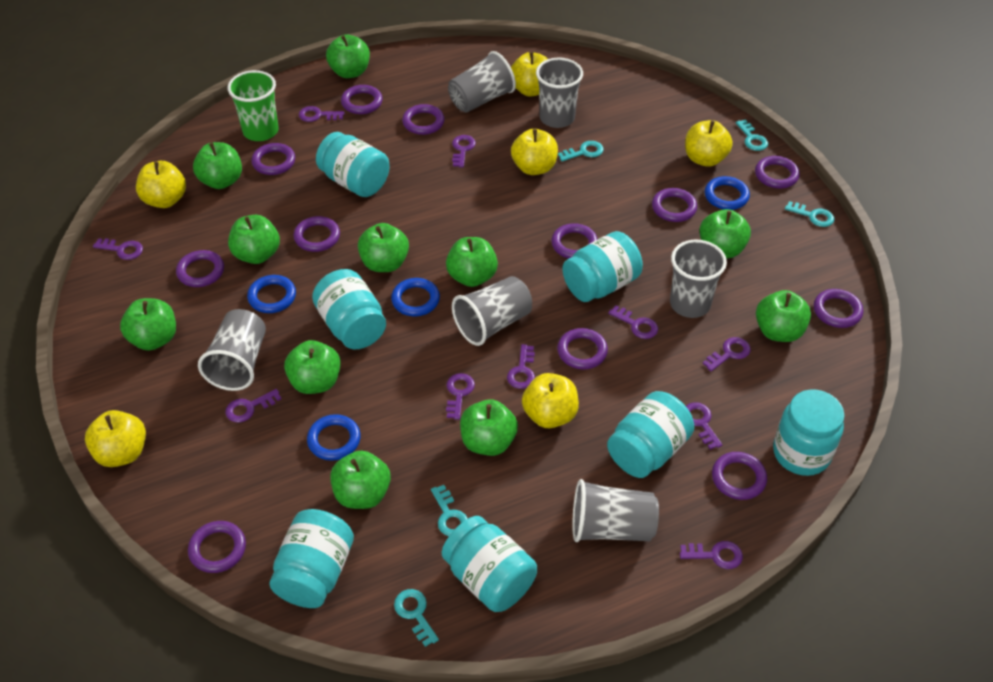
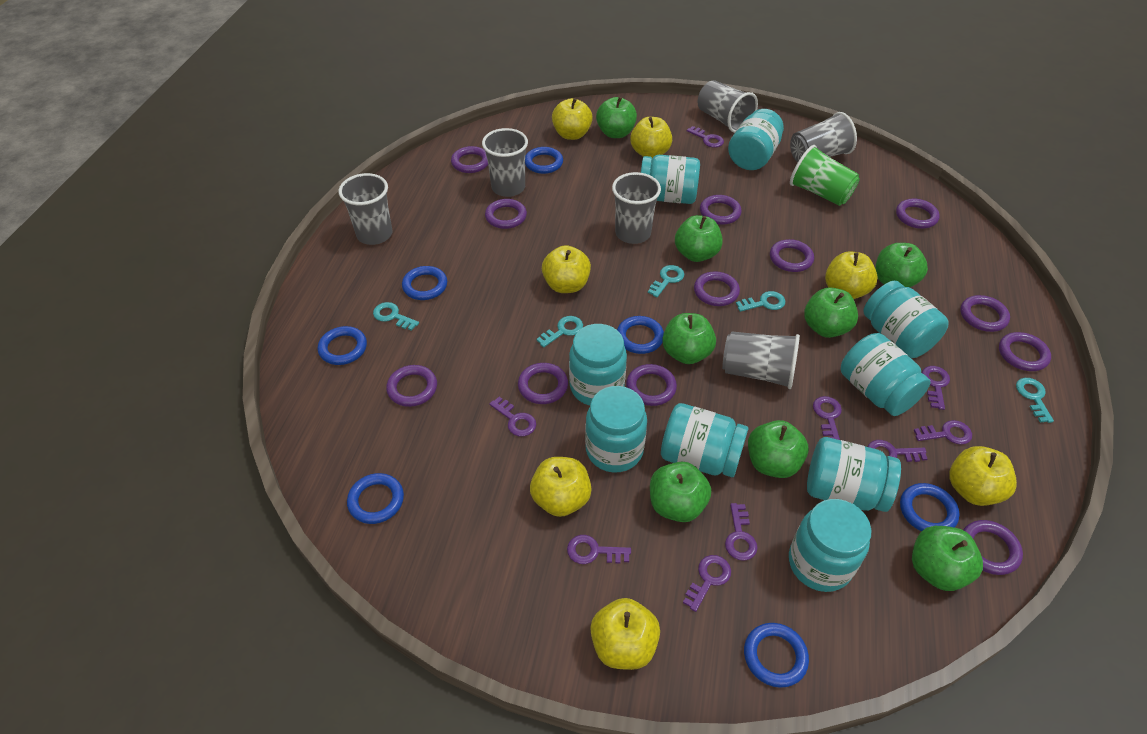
blue ring: 4 -> 7
green apple: 11 -> 8
purple key: 10 -> 9
turquoise jar: 7 -> 9
yellow apple: 6 -> 7

